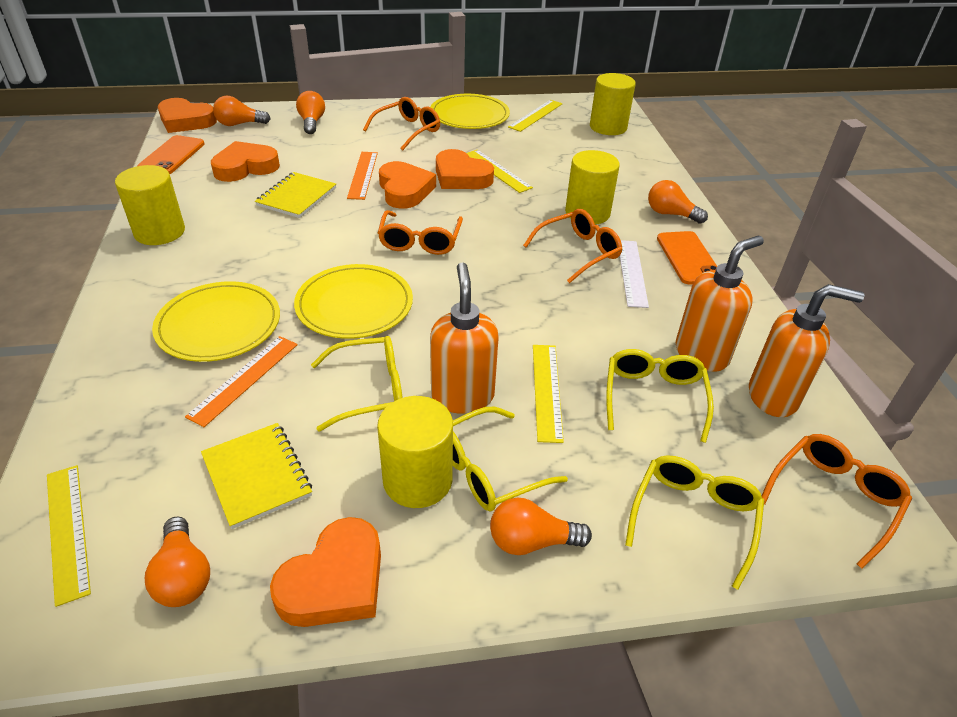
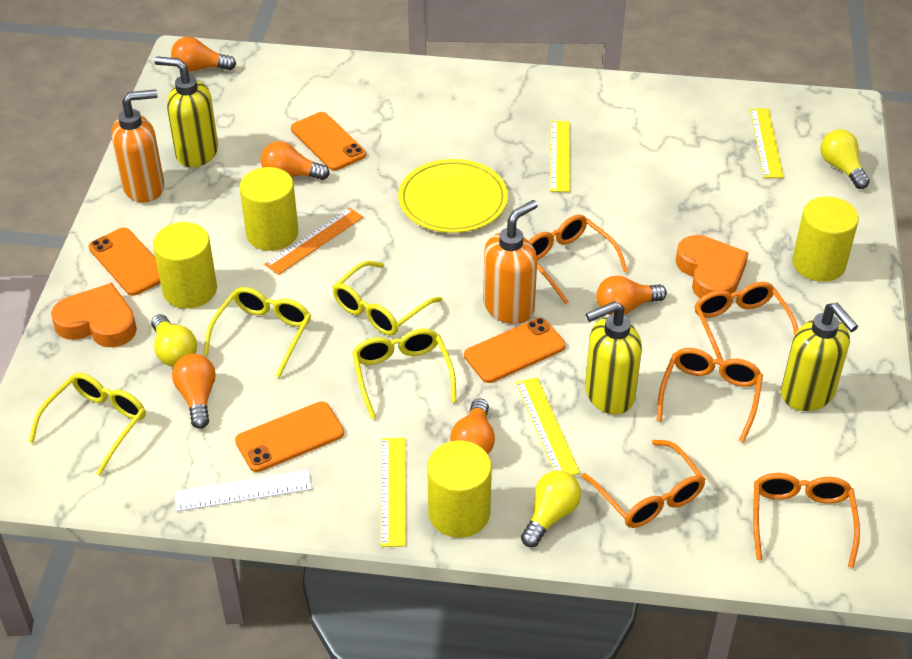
orange glasses: 4 -> 5
orange heart: 5 -> 2
orange phone: 2 -> 4
orange ruler: 2 -> 1
orange soap dispenser: 3 -> 2
yellow light bulb: 0 -> 3
yellow notebook: 2 -> 0
yellow plate: 3 -> 1
yellow soap dispenser: 0 -> 3

